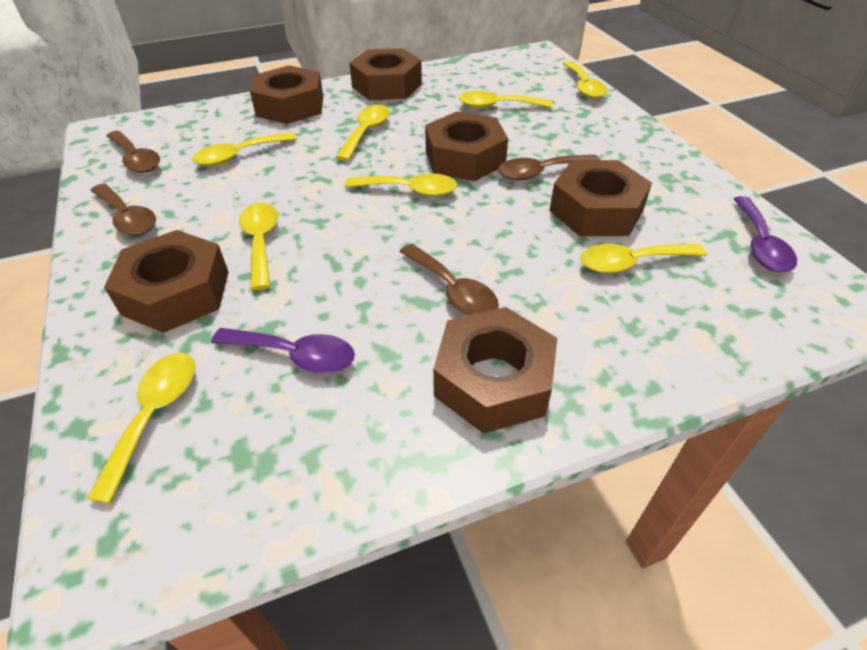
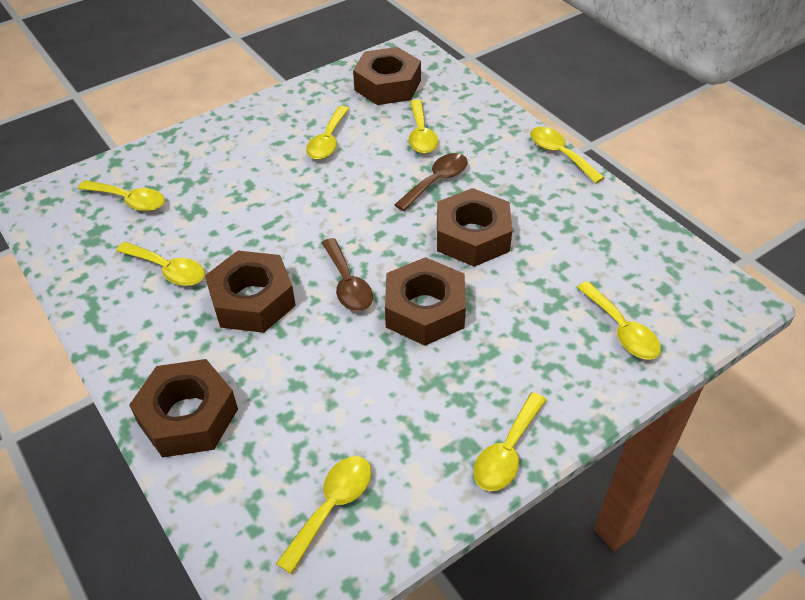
brown nut: 6 -> 5
brown spoon: 4 -> 2
purple spoon: 2 -> 0

